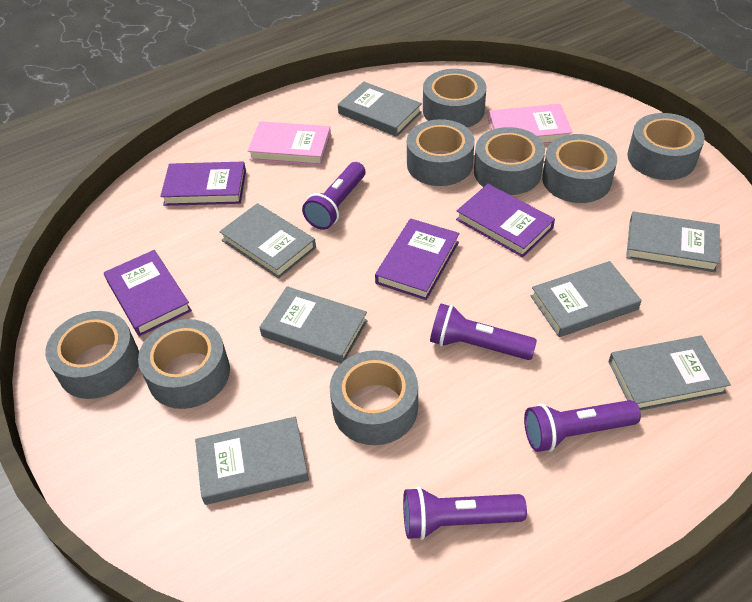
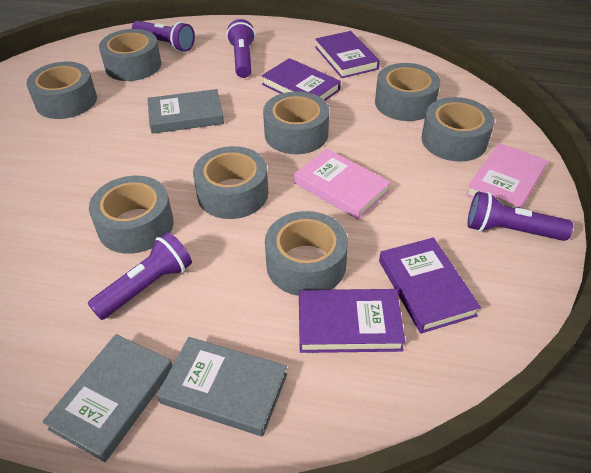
grey book: 7 -> 3

